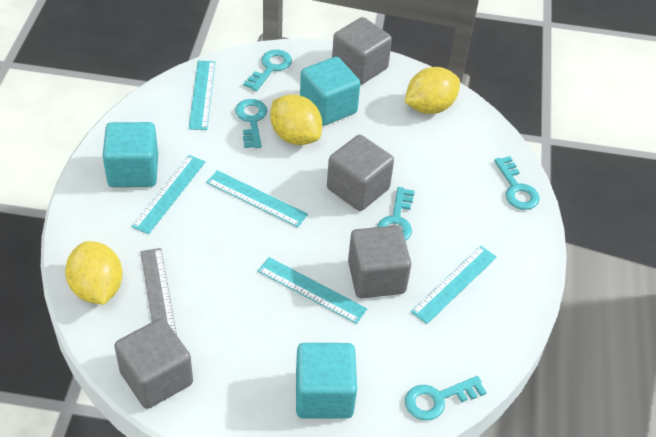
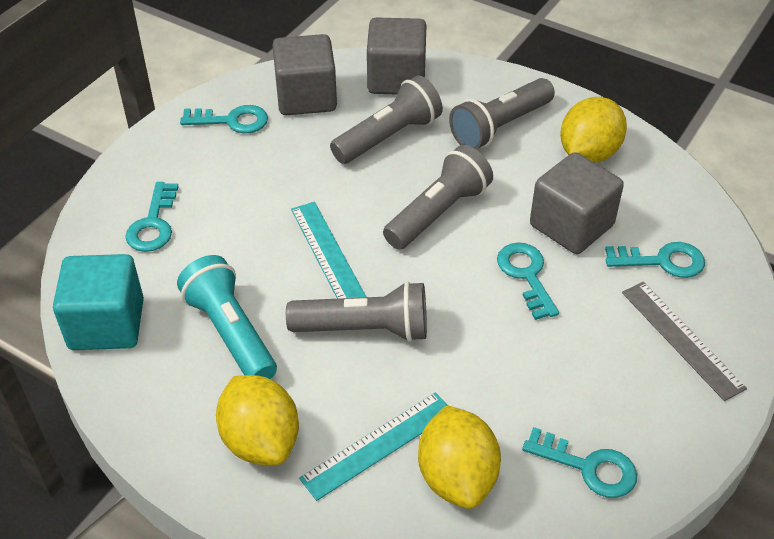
grey cube: 4 -> 3
grey flashlight: 0 -> 4
turquoise cube: 3 -> 1
turquoise flashlight: 0 -> 1
turquoise ruler: 5 -> 2

